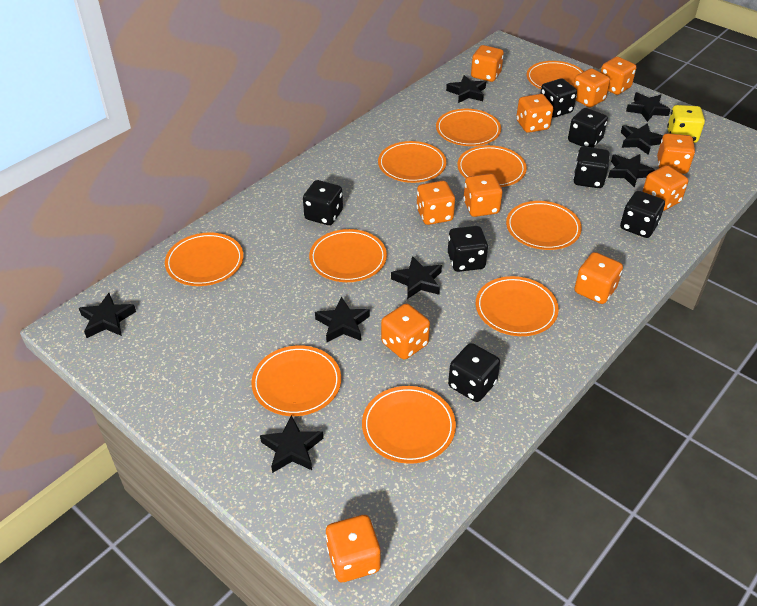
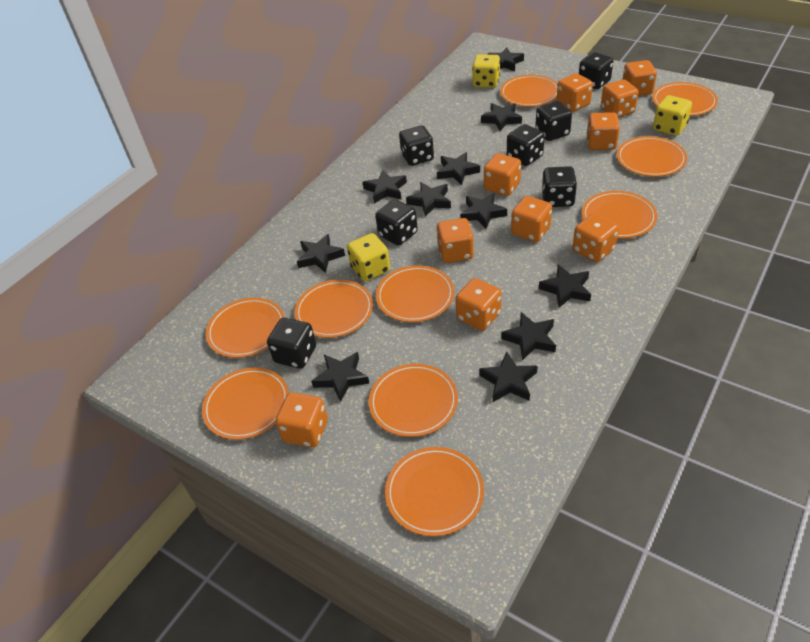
black star: 8 -> 11
orange dice: 11 -> 10
yellow dice: 1 -> 3

